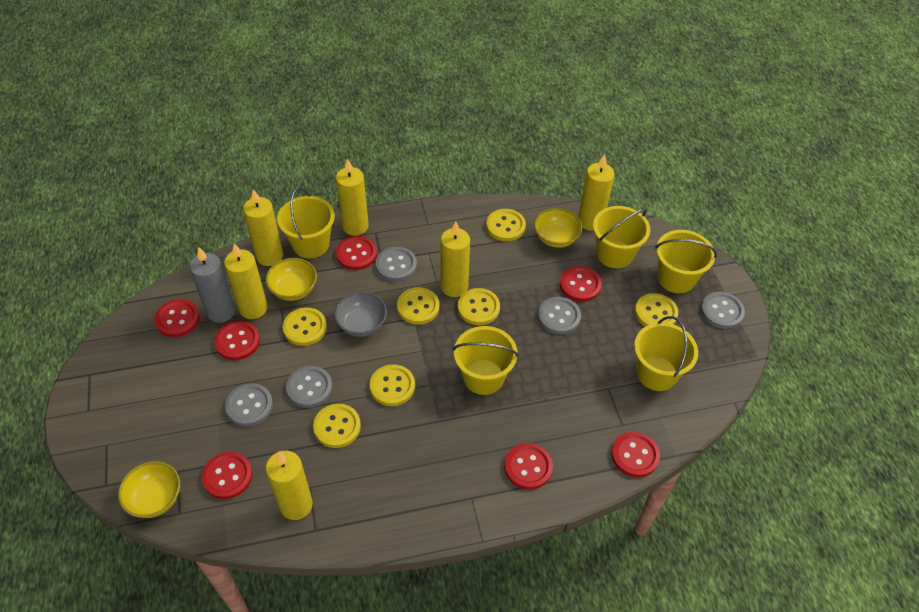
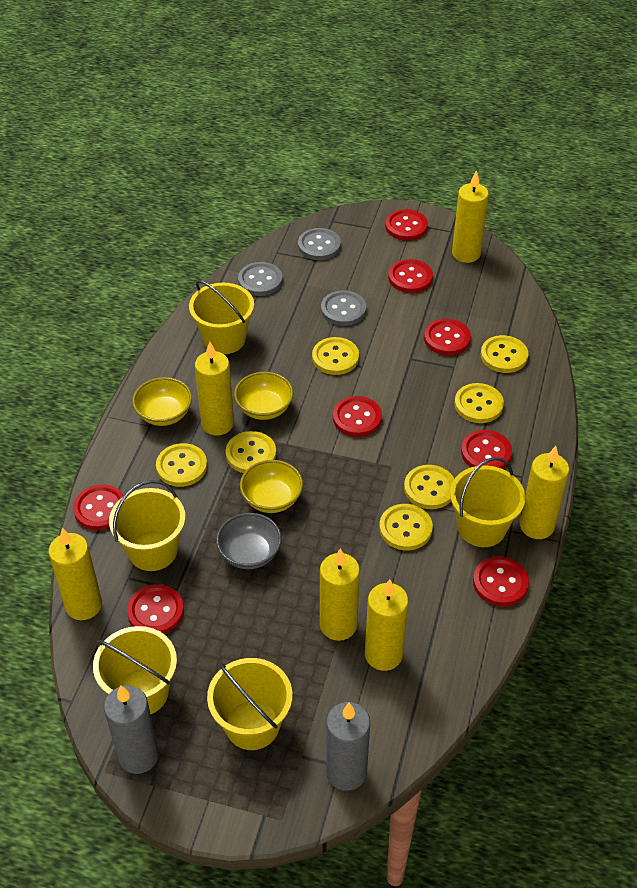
grey button: 5 -> 3
grey candle: 1 -> 2
red button: 7 -> 8

